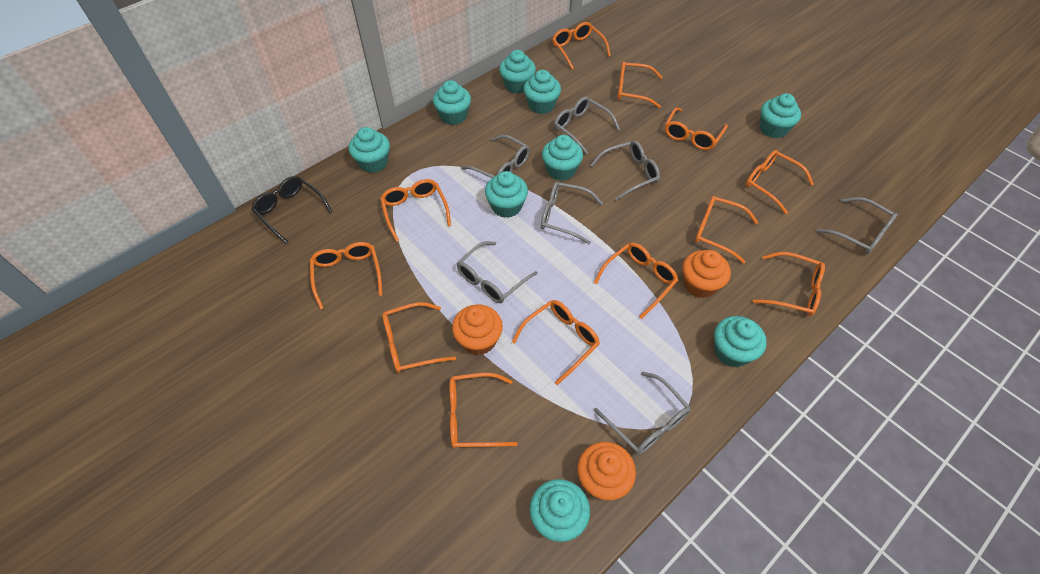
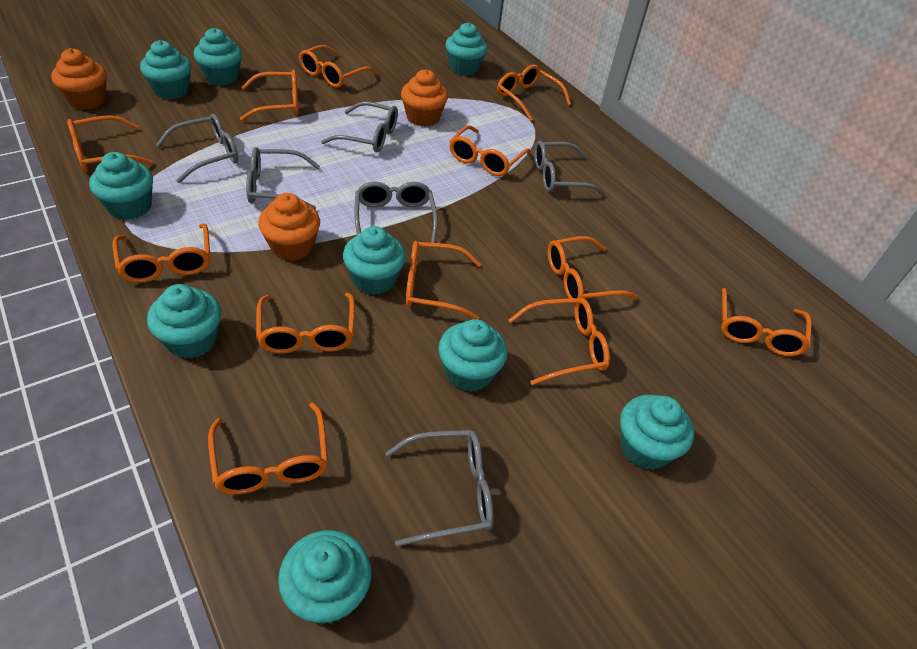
black glasses: 1 -> 0
grey glasses: 7 -> 6

